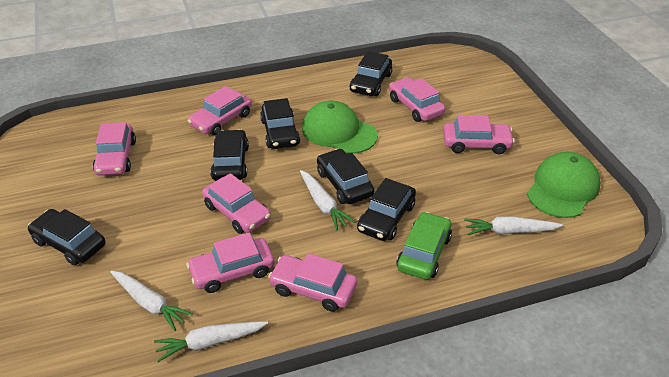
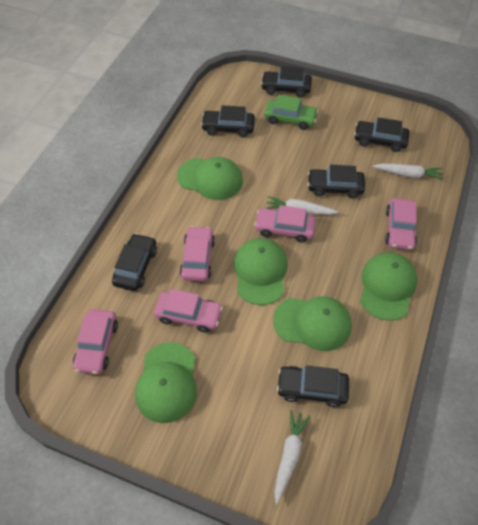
green cap: 2 -> 5
pink car: 7 -> 5
white carrot: 4 -> 3

